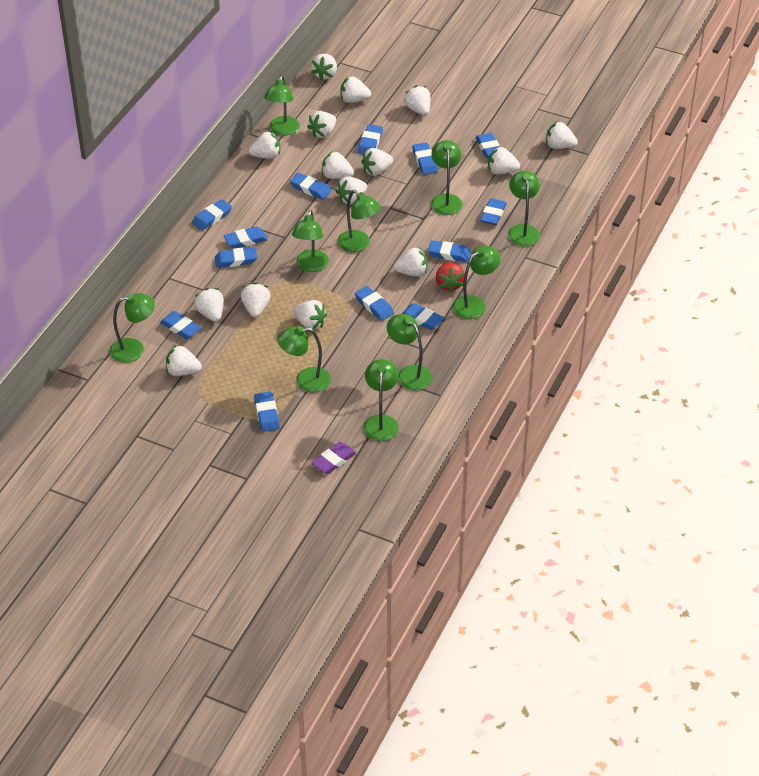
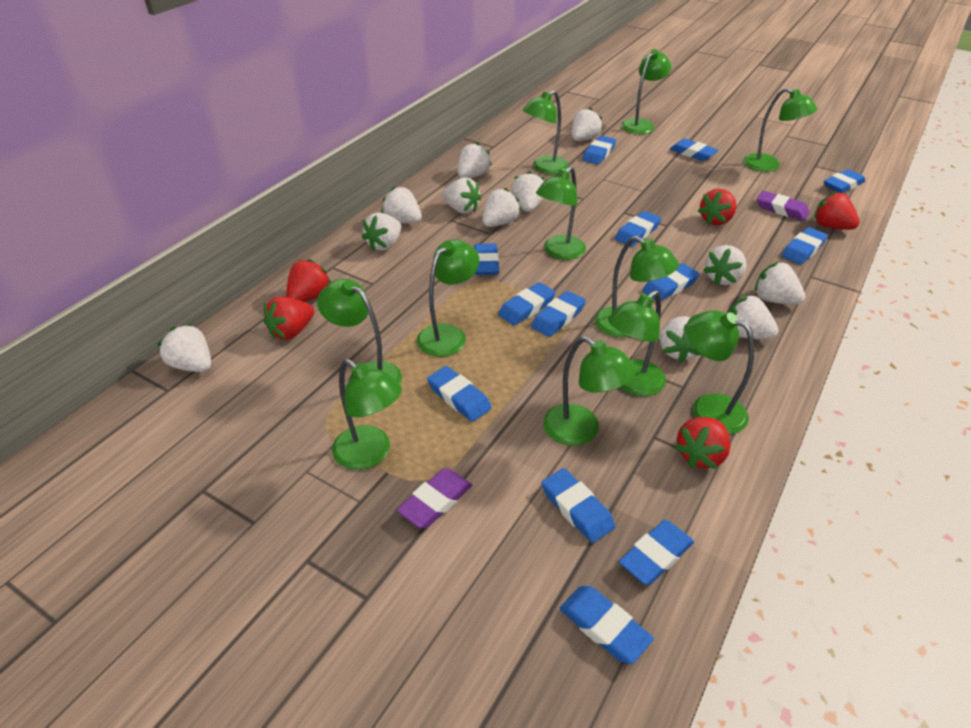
green lamp: 10 -> 11
purple eraser: 1 -> 2
red strawberry: 1 -> 5
white strawberry: 15 -> 12

